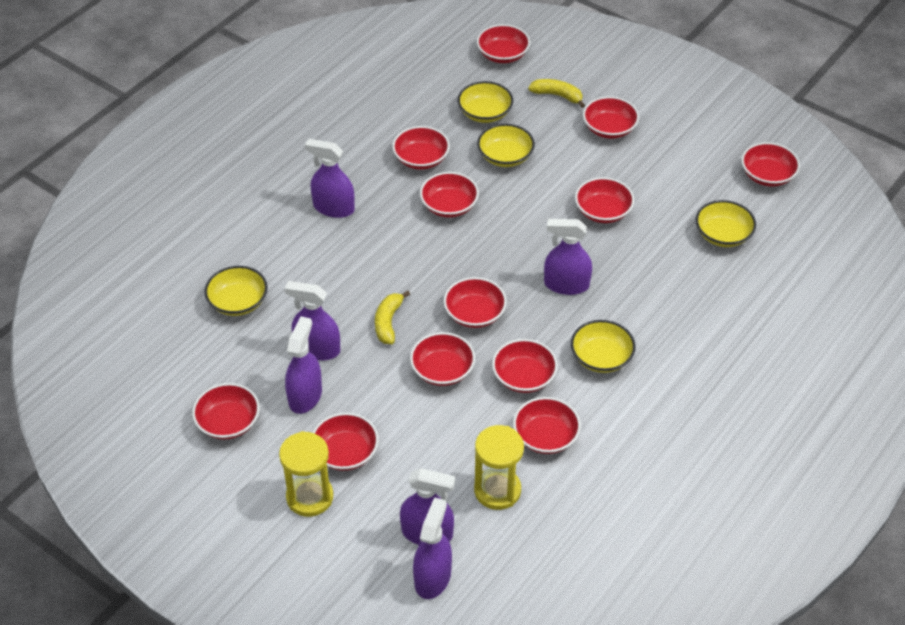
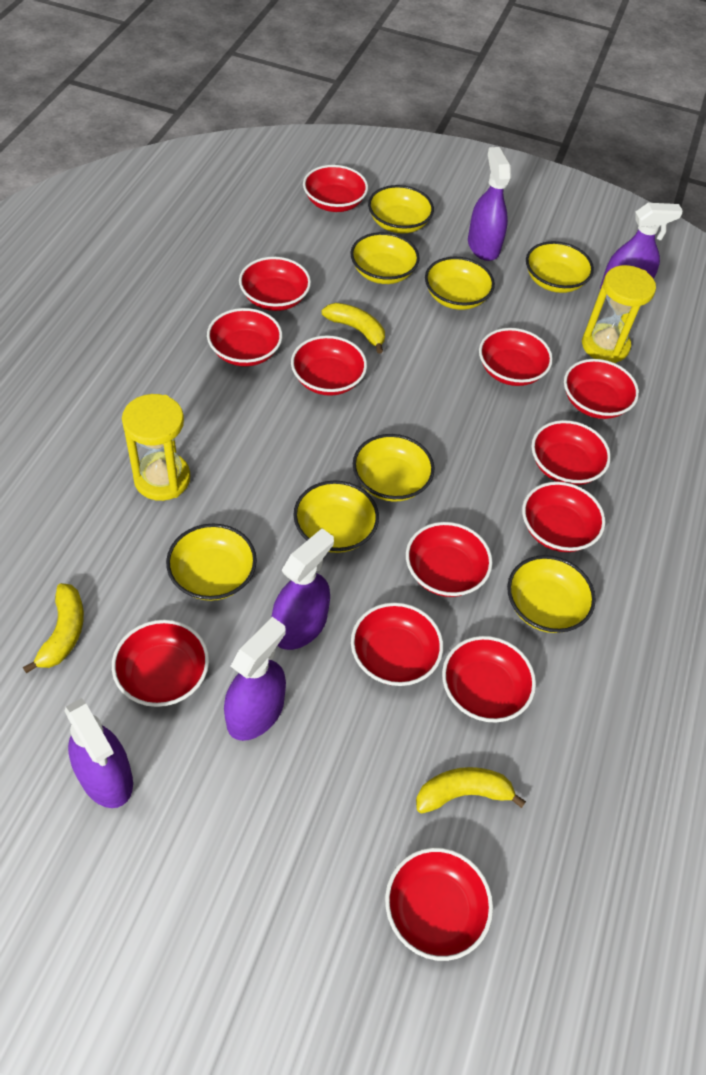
purple spray bottle: 6 -> 5
red bowl: 12 -> 13
yellow banana: 2 -> 3
yellow bowl: 5 -> 8

